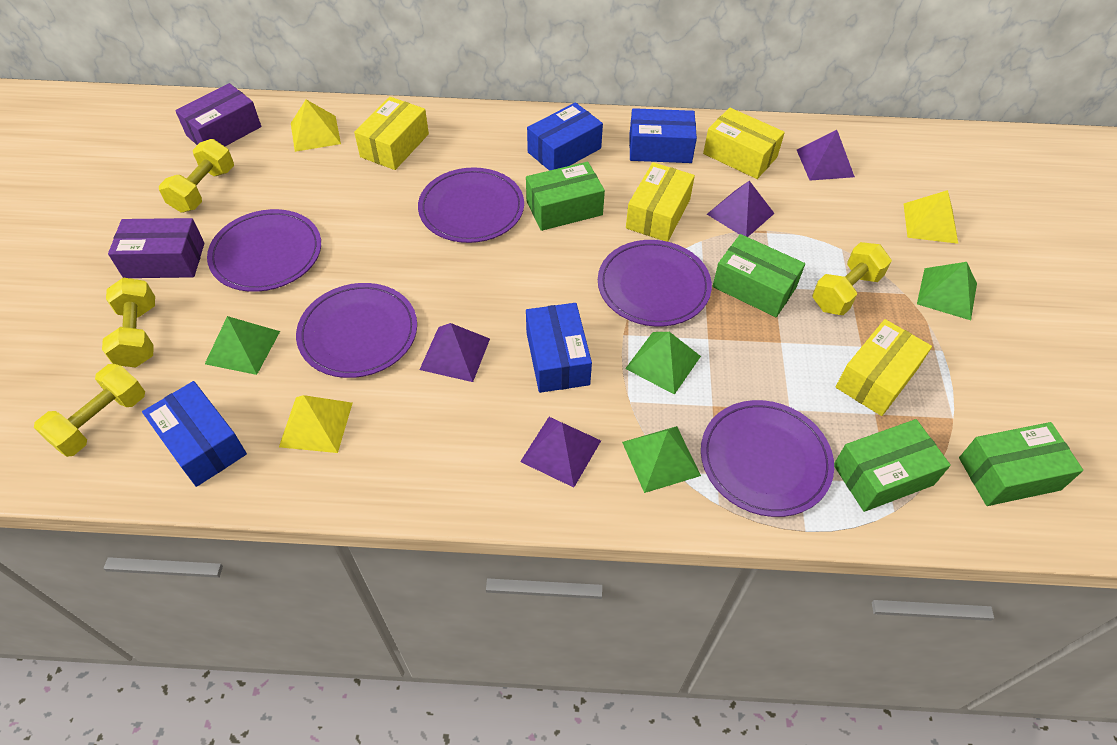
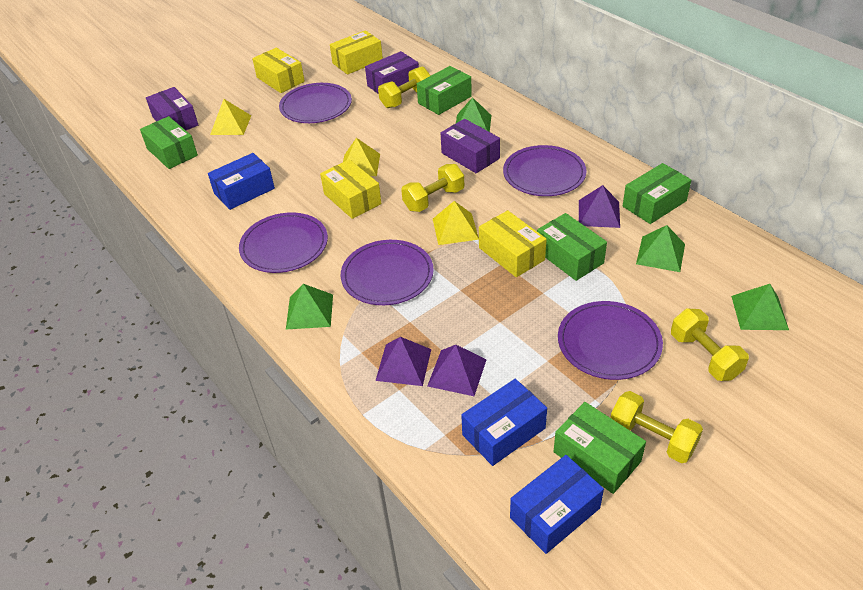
blue box: 4 -> 3
green box: 4 -> 5
purple box: 2 -> 3
purple pyramid: 4 -> 3

